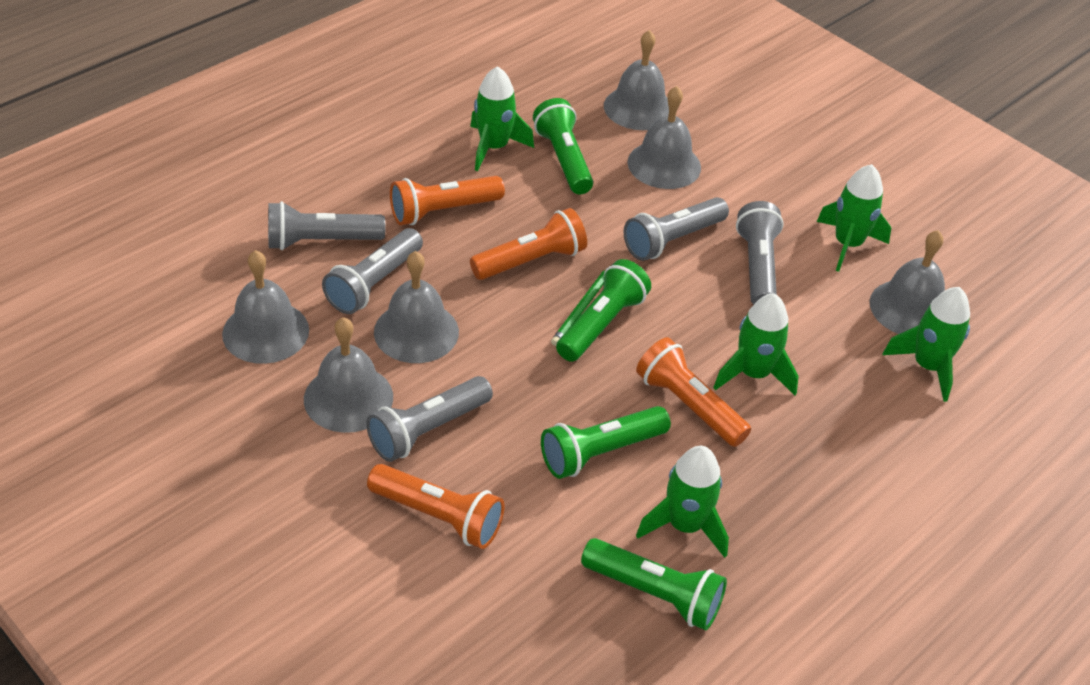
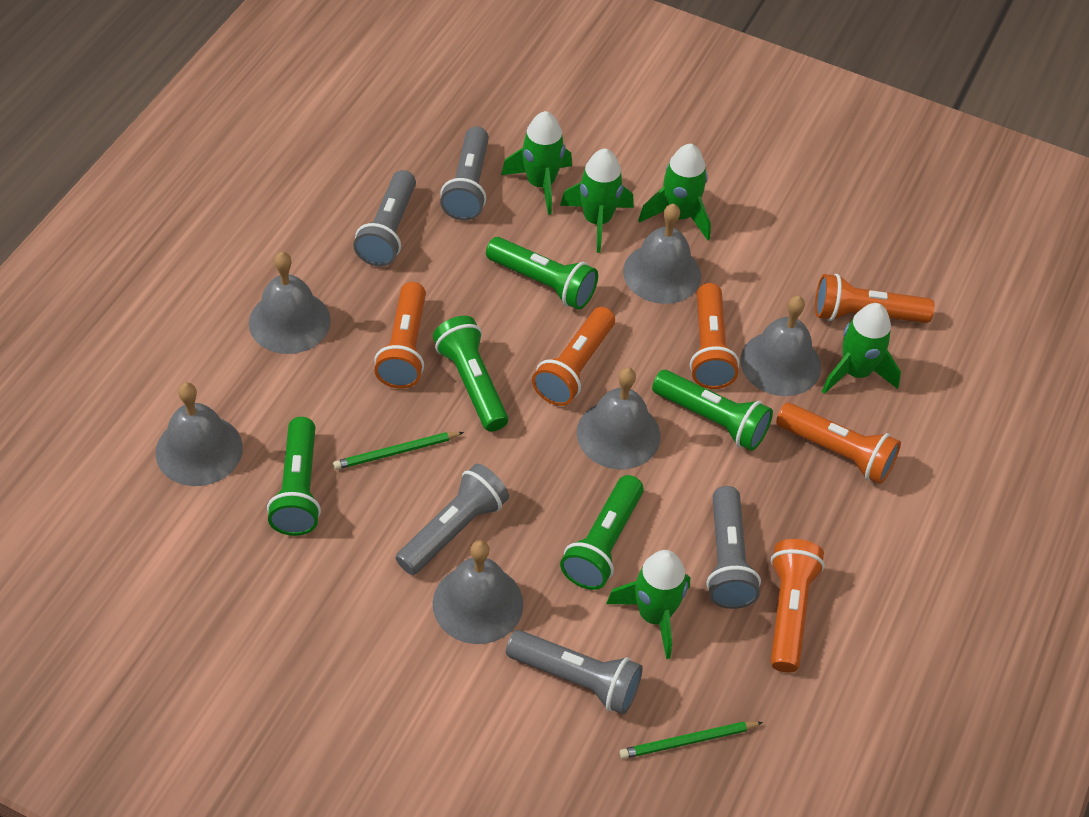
green flashlight: 4 -> 5
green pencil: 1 -> 2
orange flashlight: 4 -> 6

